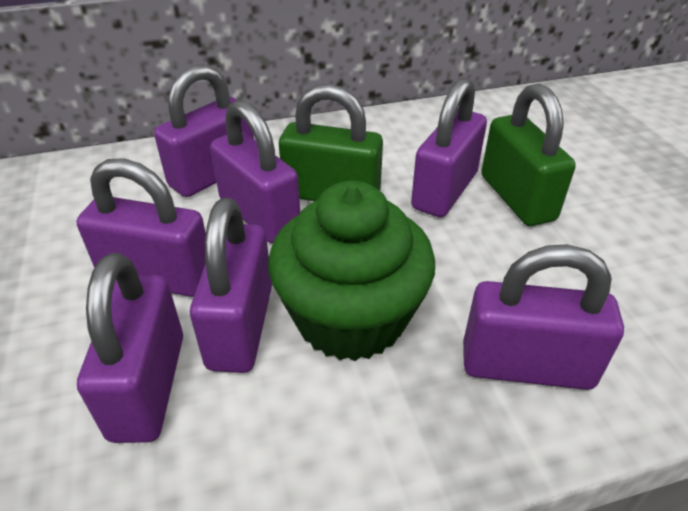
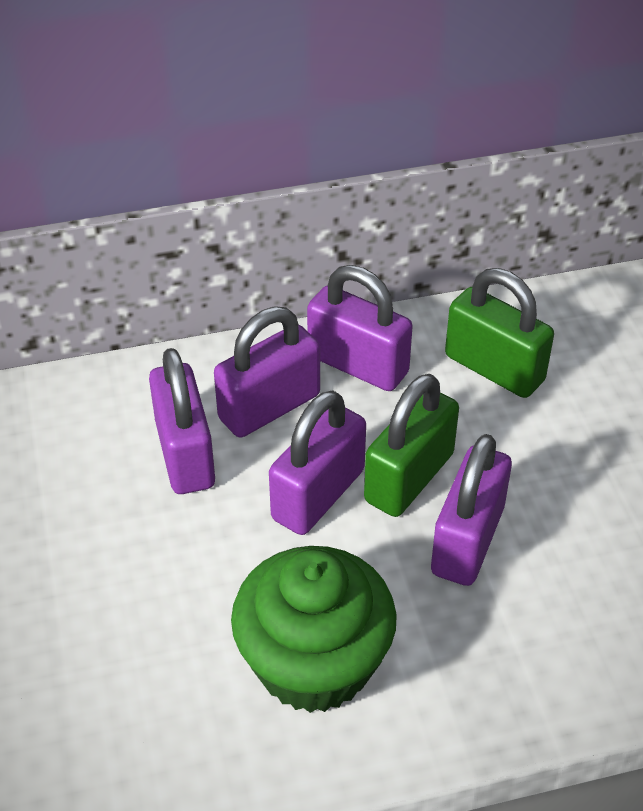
purple padlock: 7 -> 5

